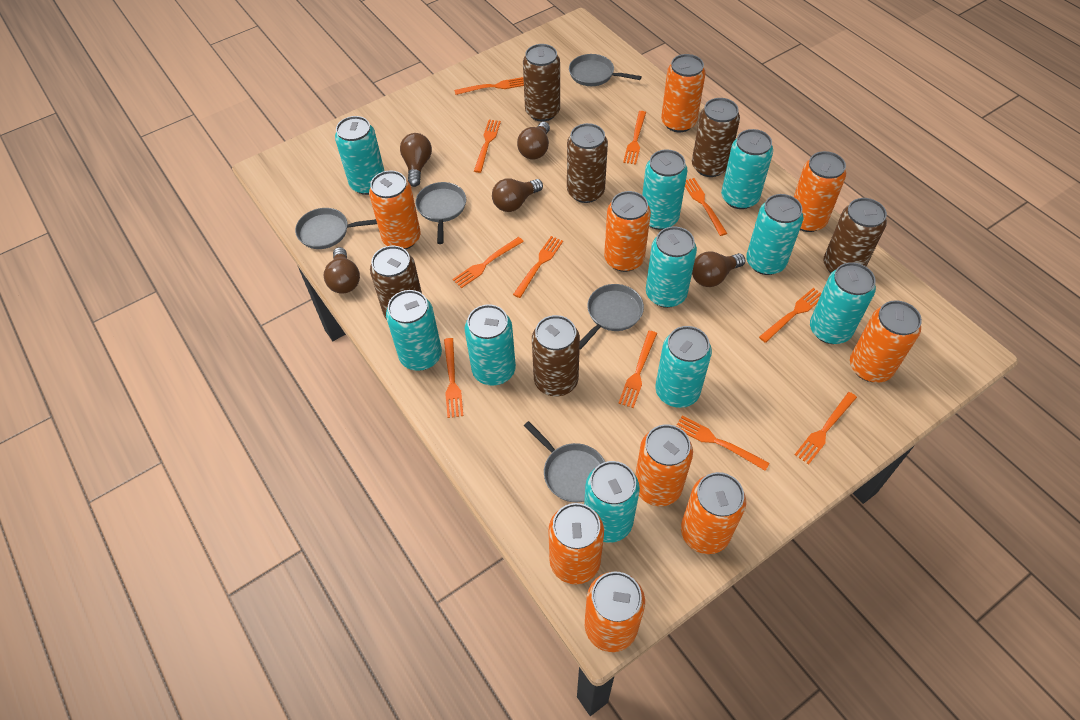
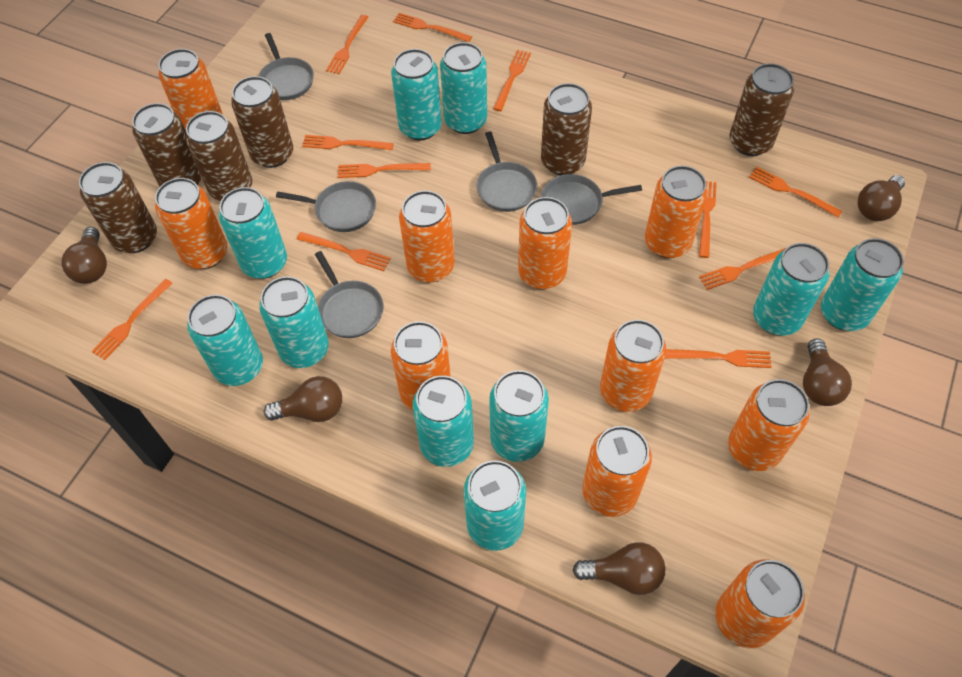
orange can: 9 -> 10

